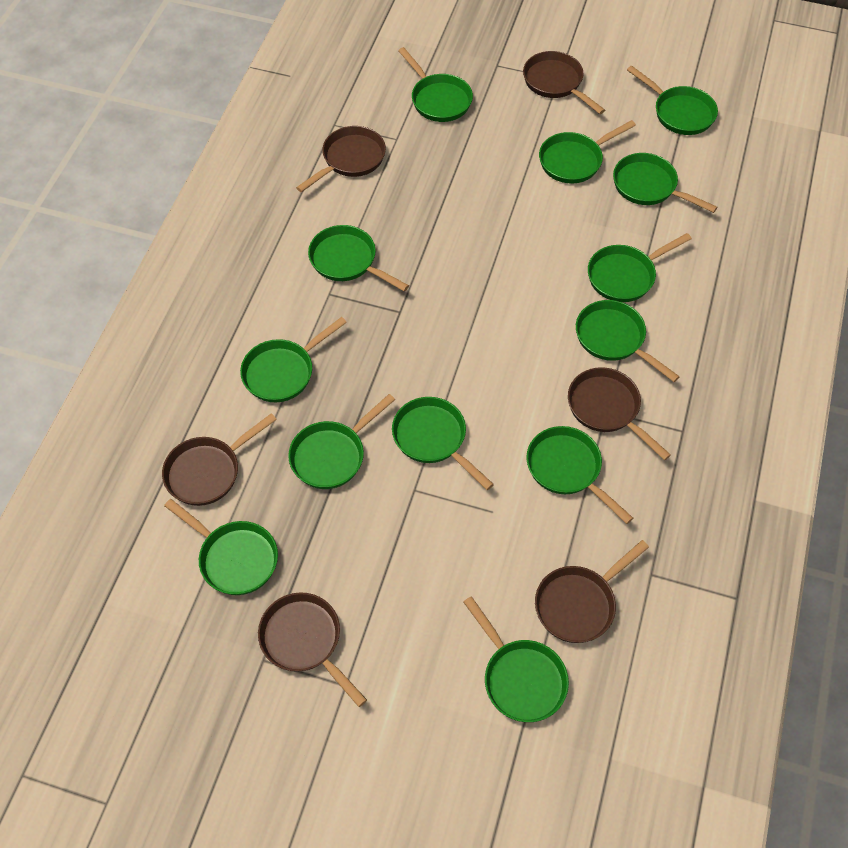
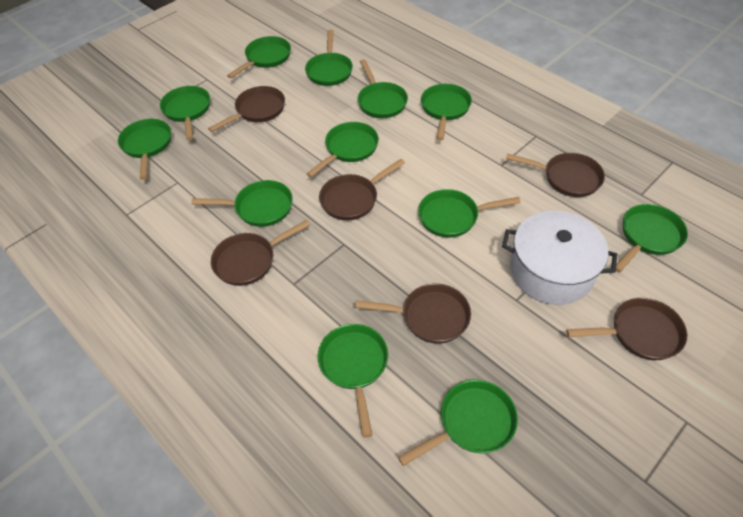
green pan: 13 -> 12
white pot: 0 -> 1

